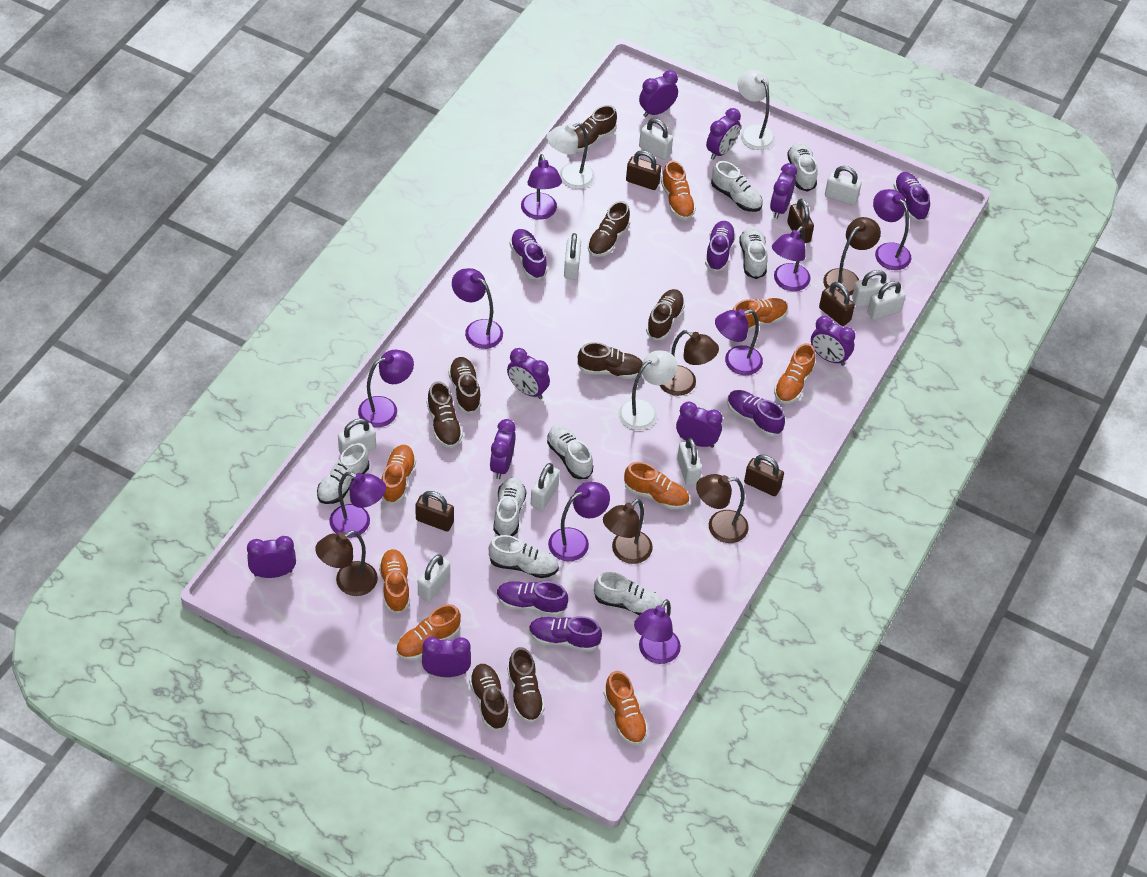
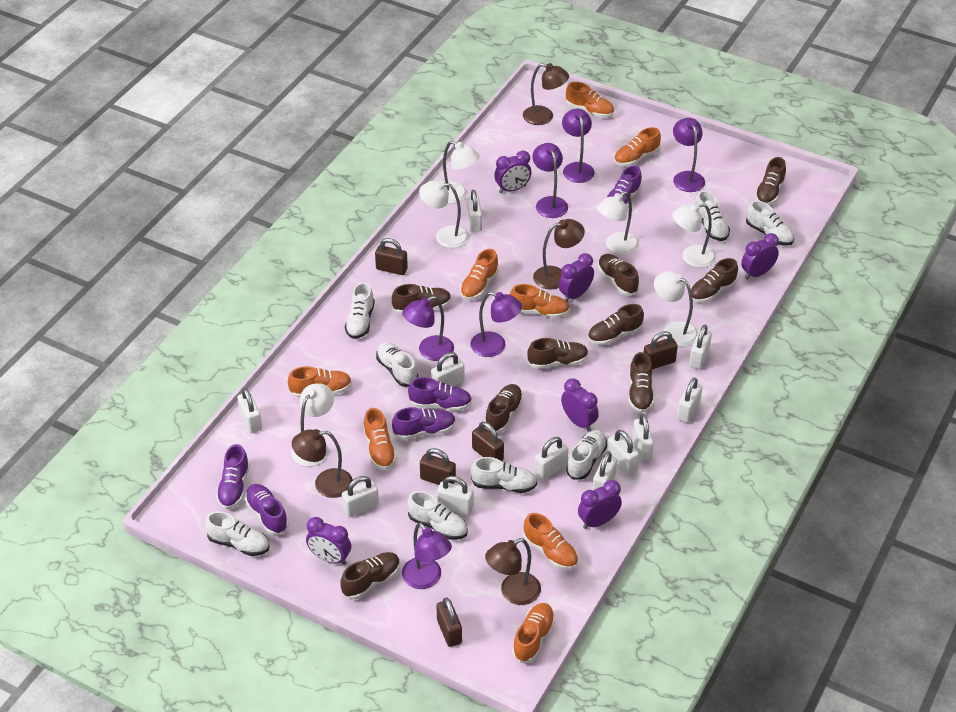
brown lamp: 5 -> 4
brown shoe: 8 -> 9
purple clock: 9 -> 6
purple lamp: 9 -> 6
purple shoe: 6 -> 5
white lamp: 3 -> 6
white padlock: 9 -> 11

